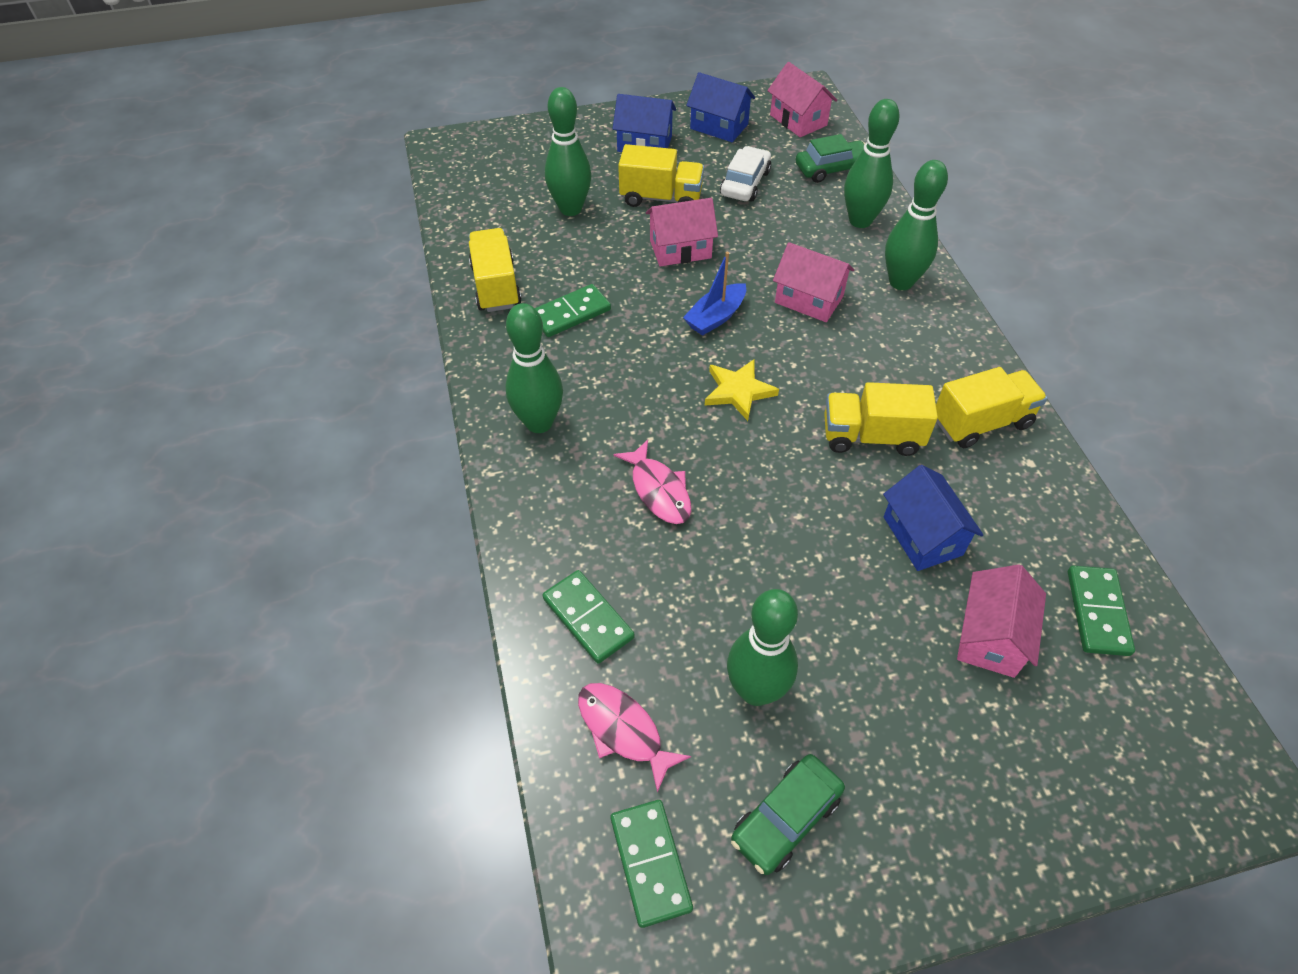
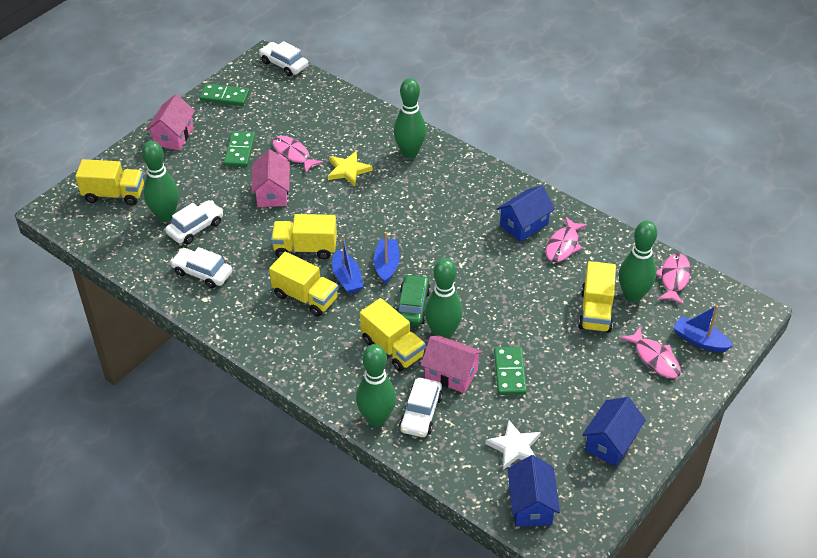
blue boat: 1 -> 3
green car: 2 -> 1
green domino: 4 -> 3
pink fish: 2 -> 4
pink house: 4 -> 3
white car: 1 -> 4
white star: 0 -> 1
yellow truck: 4 -> 5

